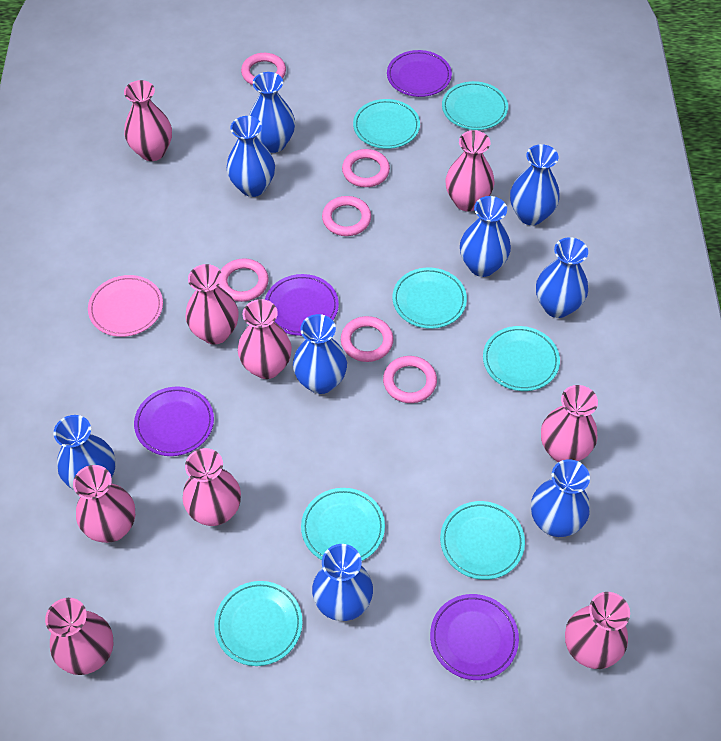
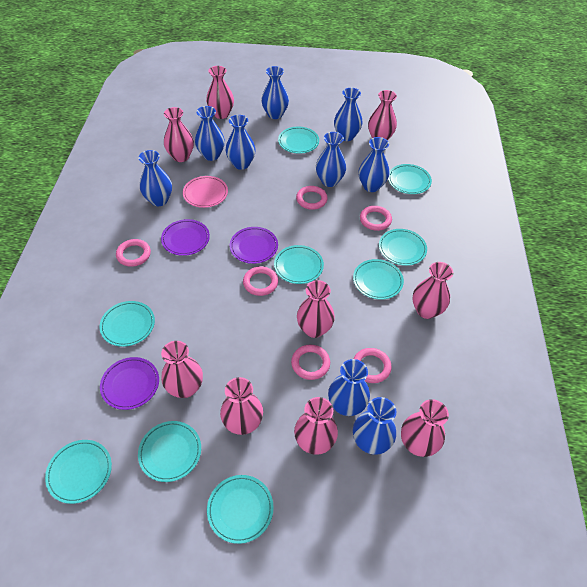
purple plate: 4 -> 3
turquoise plate: 7 -> 9

